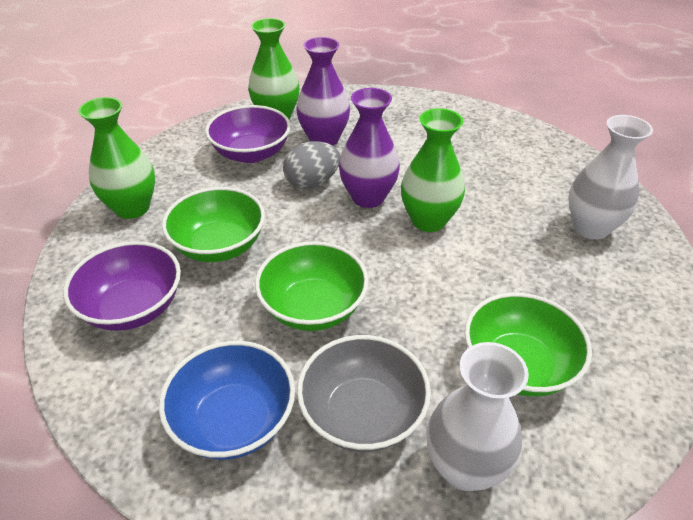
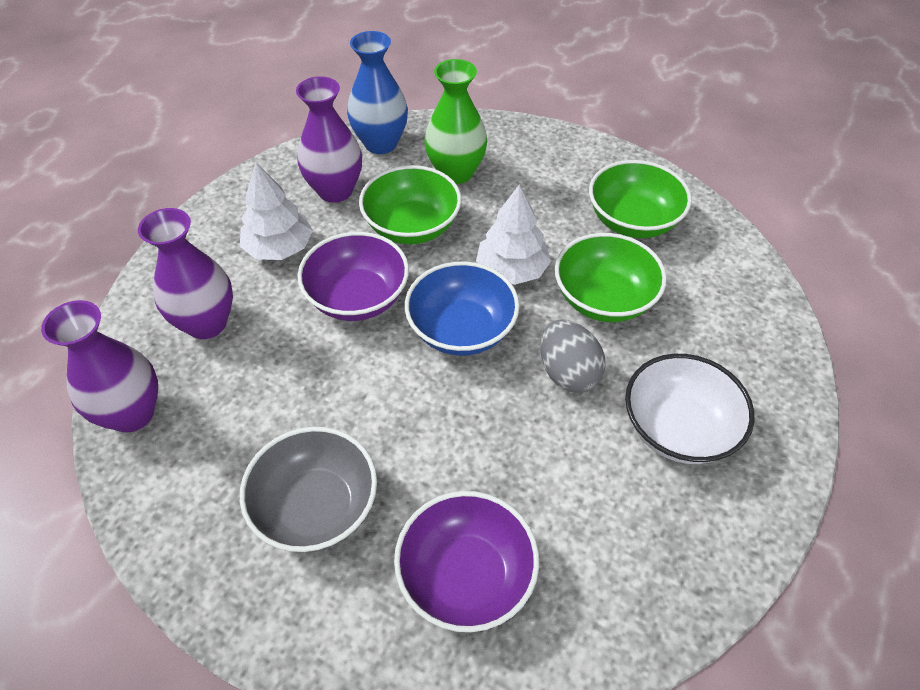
blue vase: 0 -> 1
green vase: 3 -> 1
purple vase: 2 -> 3
white bowl: 0 -> 1
white tree: 0 -> 2
white vase: 2 -> 0

